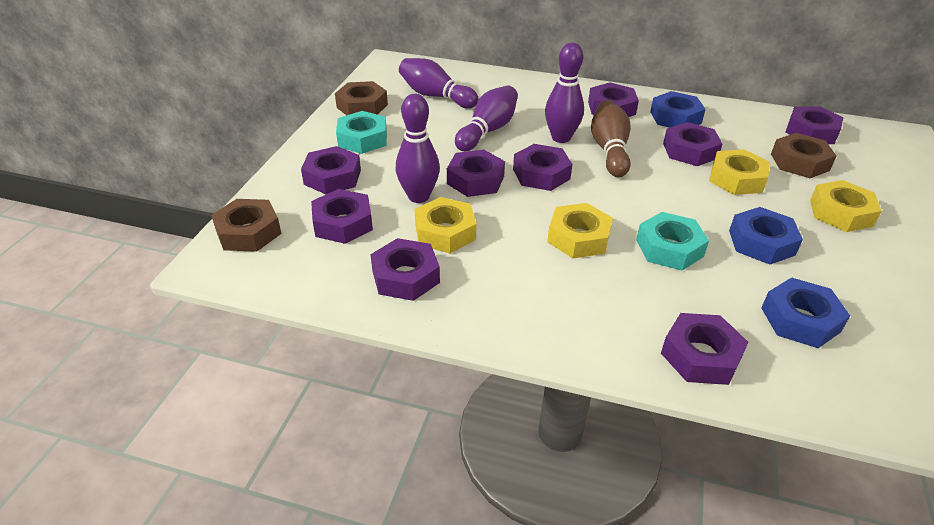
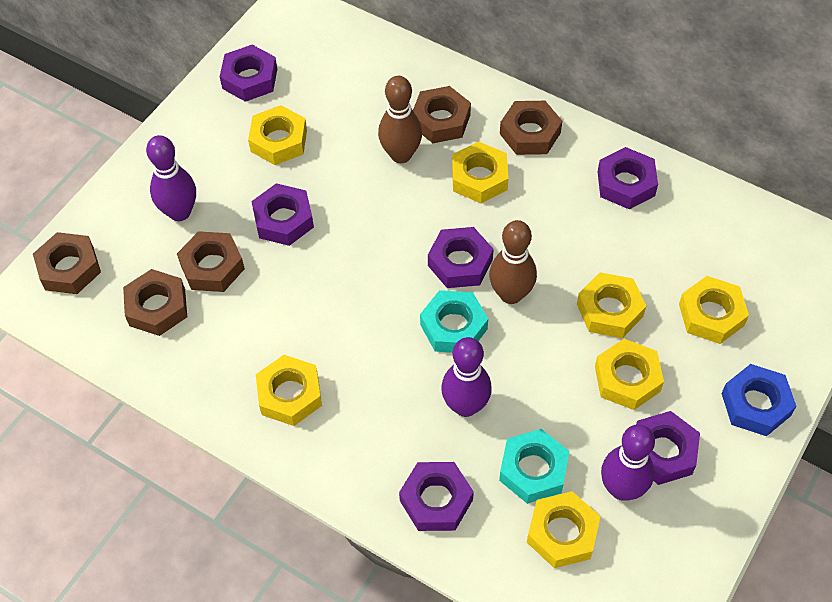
blue nut: 3 -> 1
brown bowling pin: 1 -> 2
brown nut: 3 -> 5
purple bowling pin: 4 -> 3
purple nut: 9 -> 6
yellow nut: 4 -> 7

